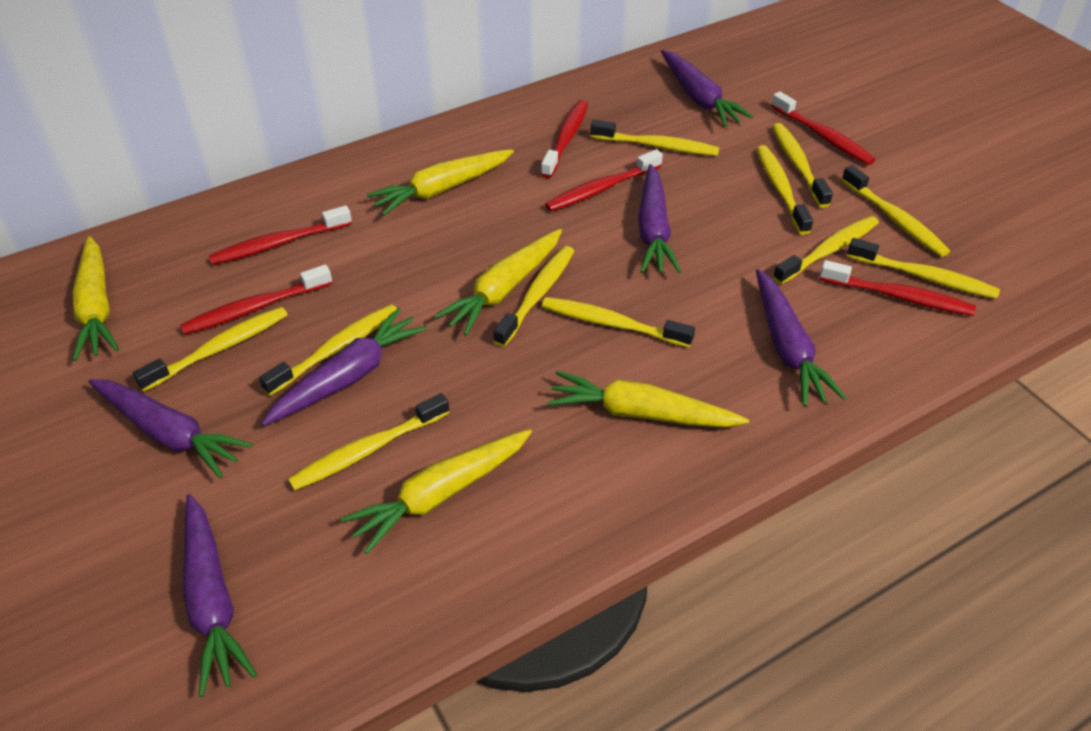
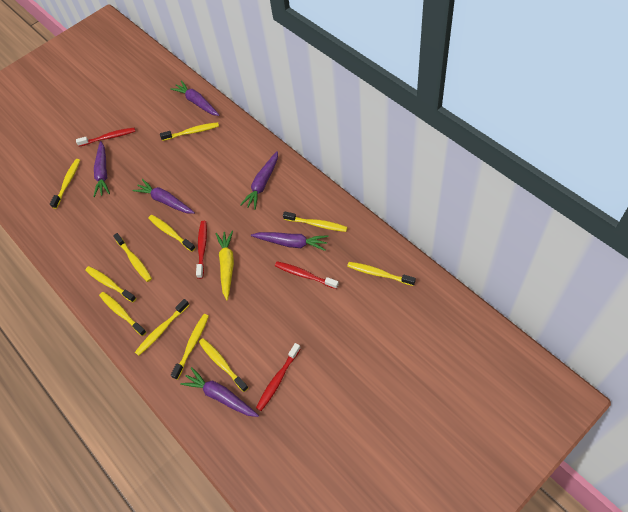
red toothbrush: 6 -> 4
yellow carrot: 5 -> 1

